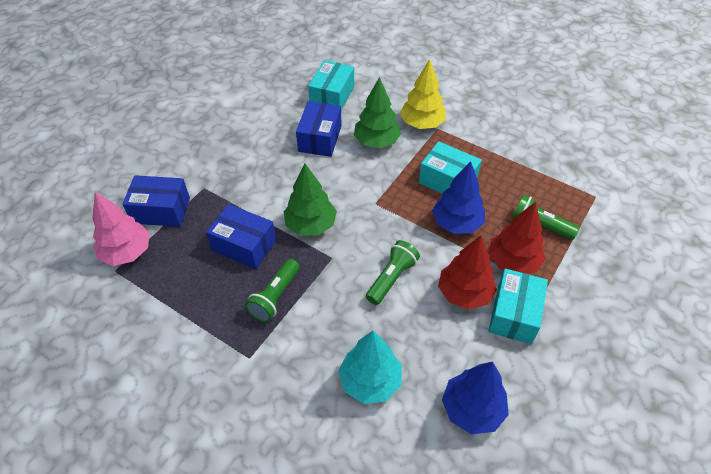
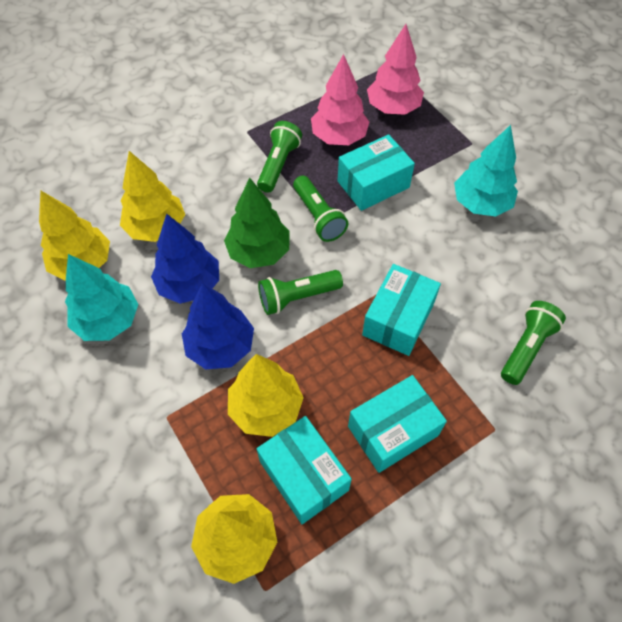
blue box: 3 -> 0
green flashlight: 3 -> 4
green tree: 2 -> 1
pink tree: 1 -> 2
red tree: 2 -> 0
turquoise box: 3 -> 4
turquoise tree: 1 -> 2
yellow tree: 1 -> 4

